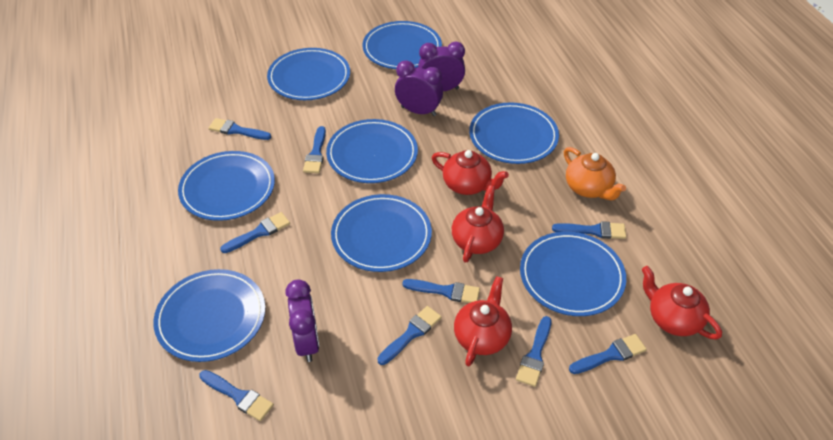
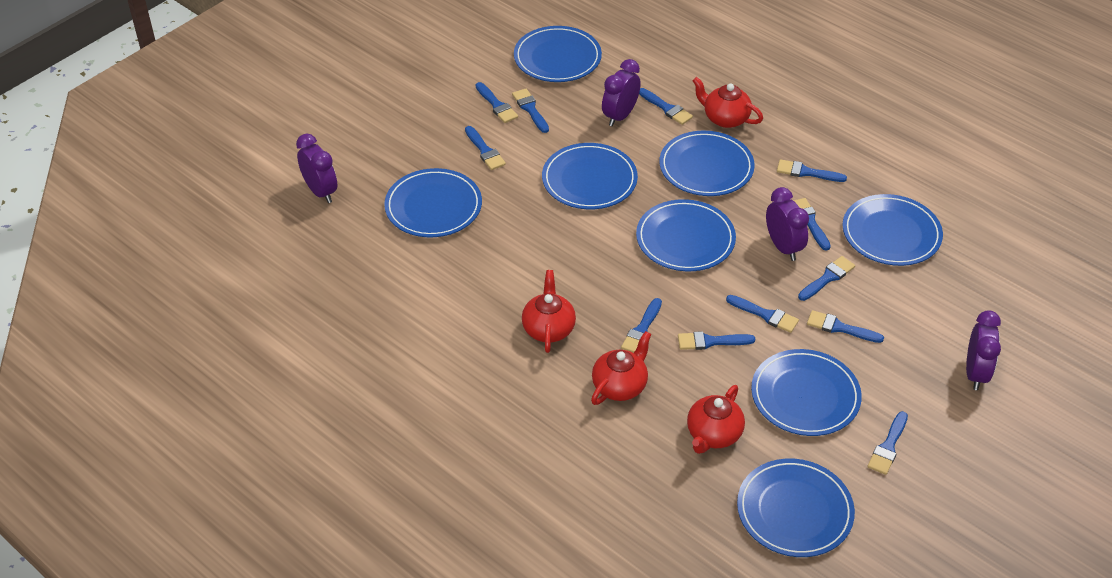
blue brush: 9 -> 12
orange teapot: 1 -> 0
purple clock: 3 -> 4

